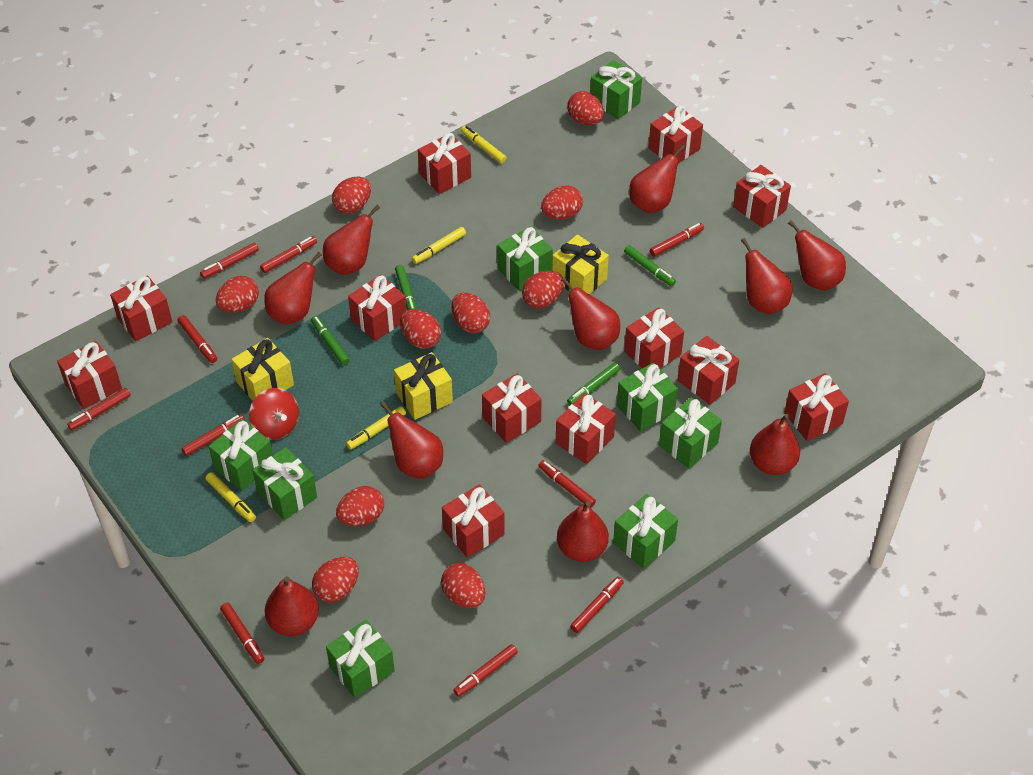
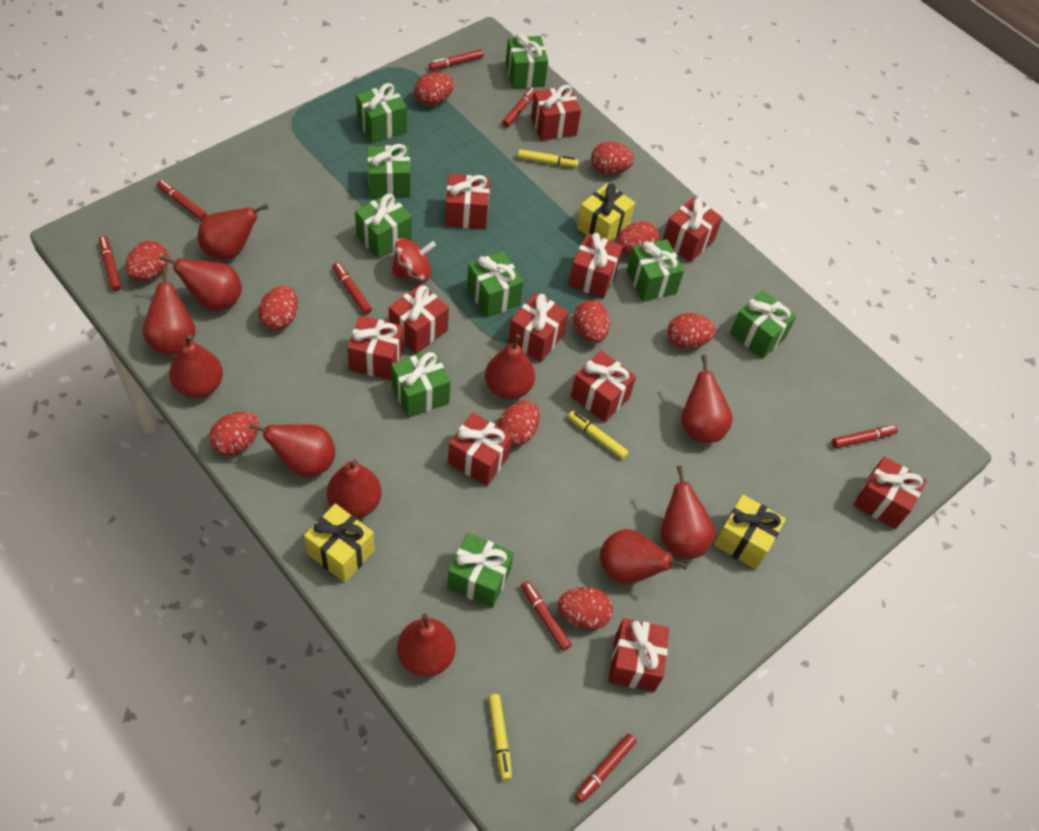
green gift: 8 -> 9
green marker: 4 -> 0
red gift: 12 -> 11
red marker: 10 -> 8
red pear: 10 -> 11
yellow marker: 4 -> 3

